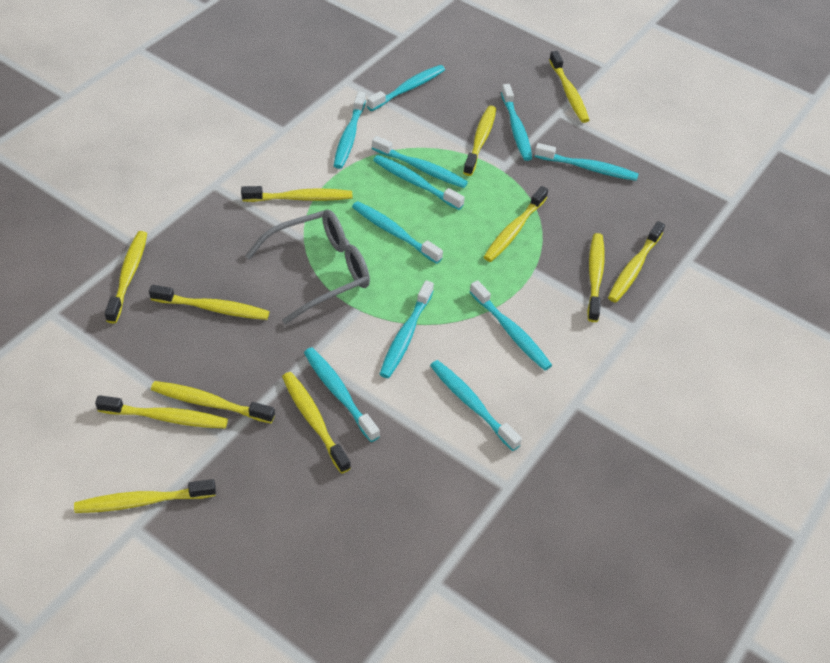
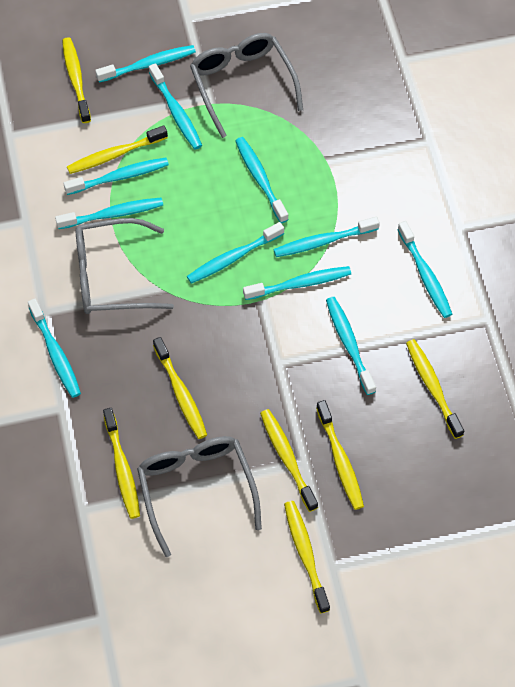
grey glasses: 1 -> 3
yellow toothbrush: 12 -> 8

